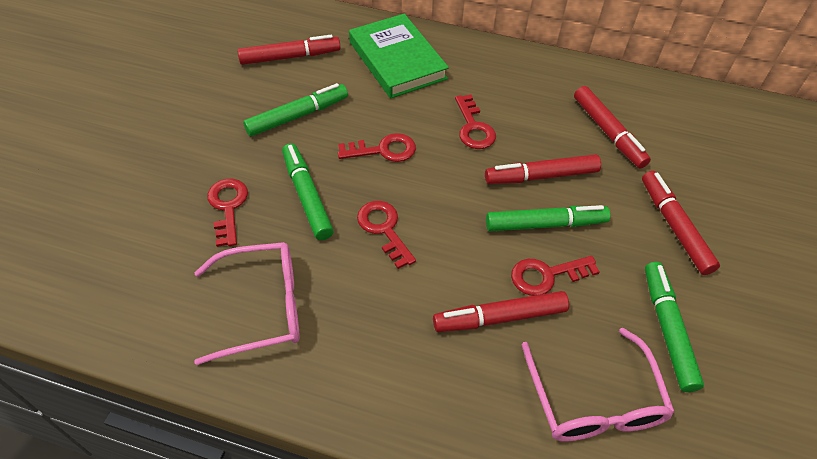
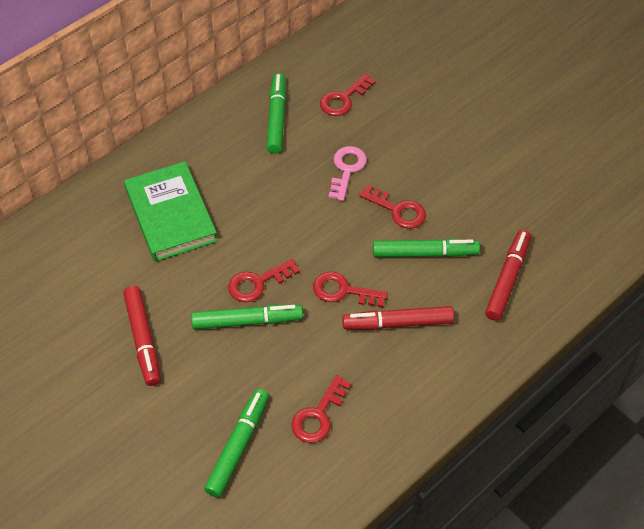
pink glasses: 2 -> 0
pink key: 0 -> 1
red marker: 5 -> 3

